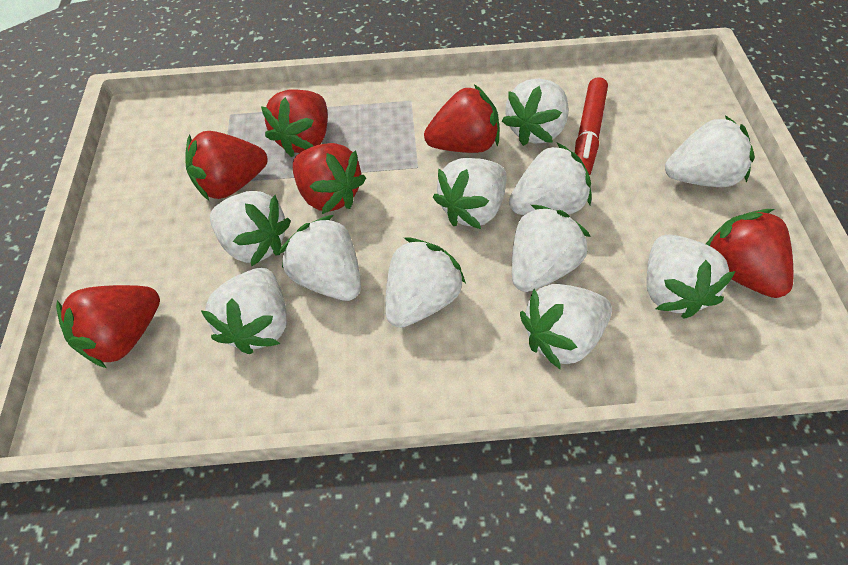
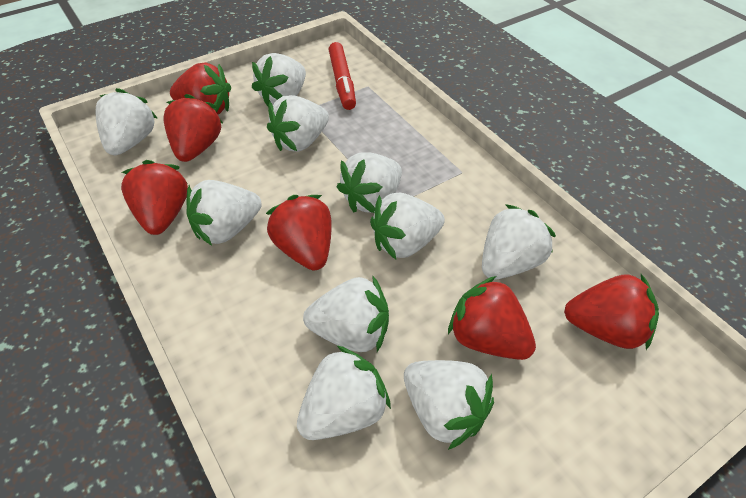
white strawberry: 11 -> 10

